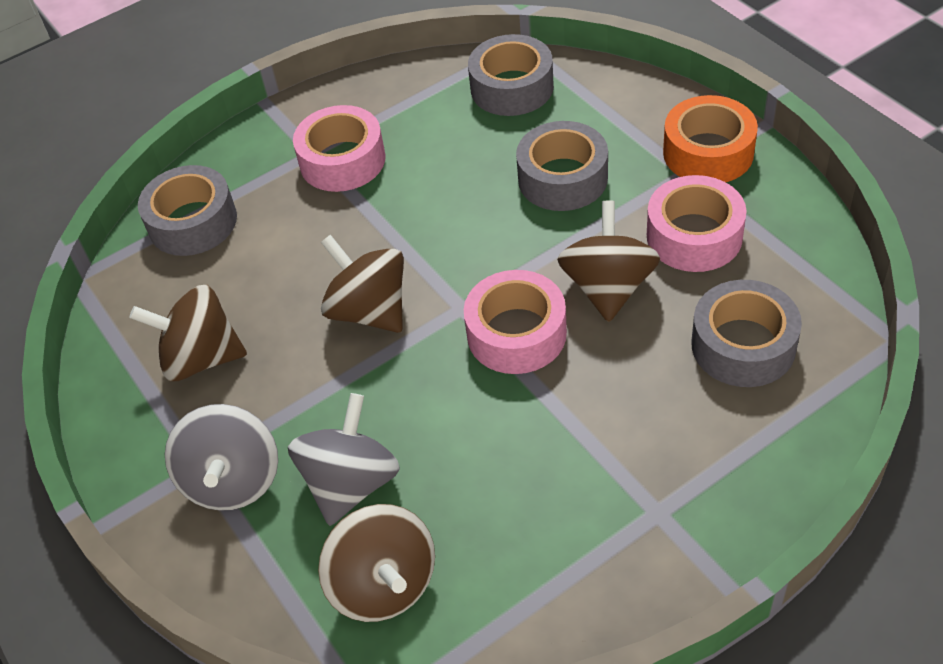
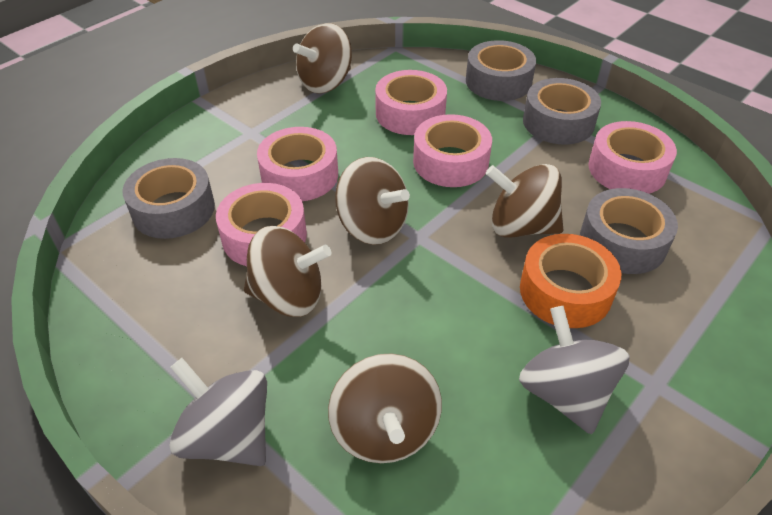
brown spinning top: 4 -> 5
pink tape: 3 -> 5

